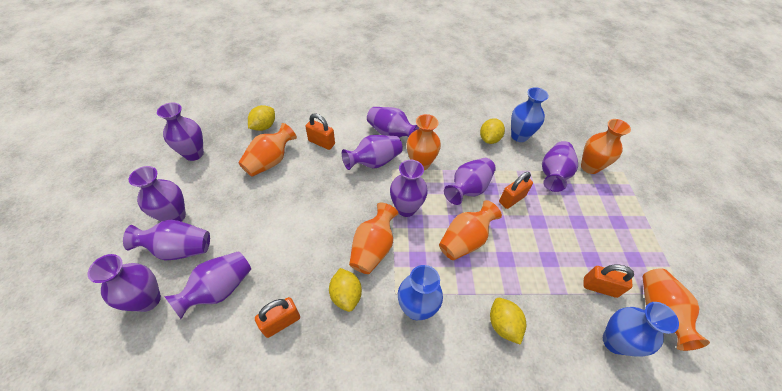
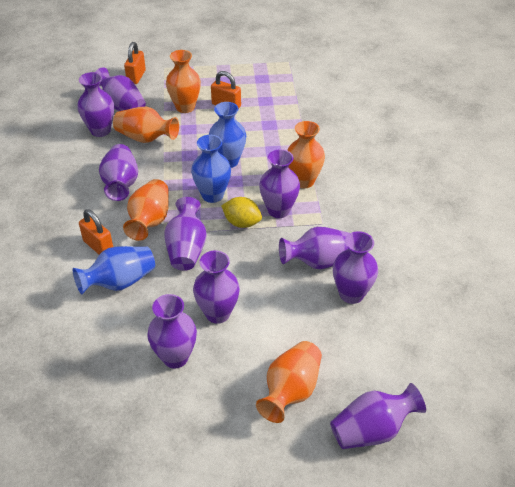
orange padlock: 4 -> 3
orange vase: 6 -> 5
yellow lemon: 4 -> 1

